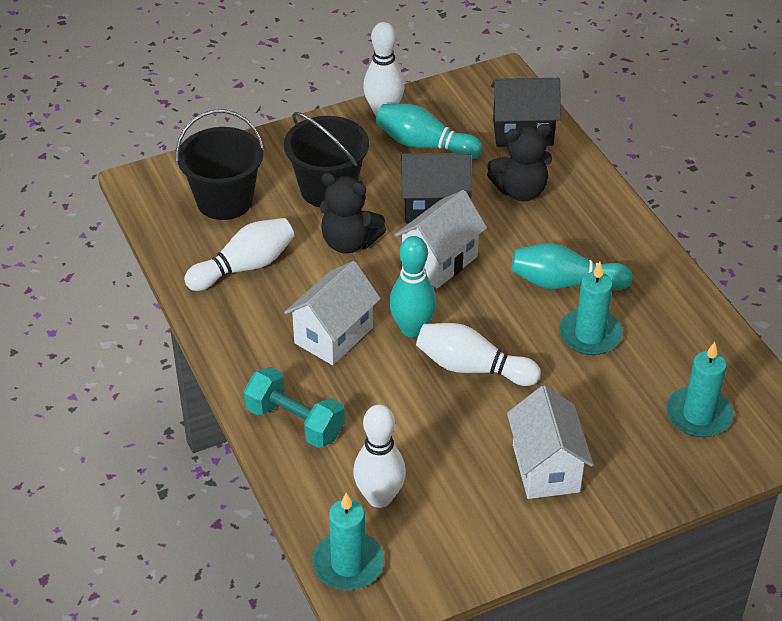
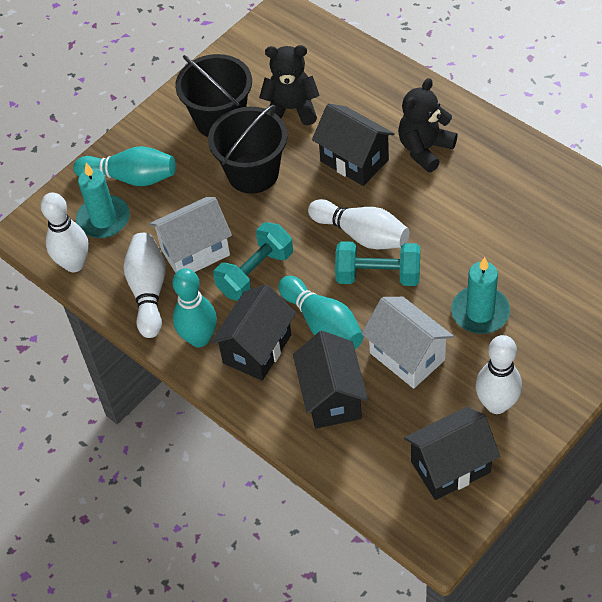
black house: 2 -> 4
turquoise candle: 3 -> 2
turquoise dumbbell: 1 -> 2
white house: 3 -> 2

